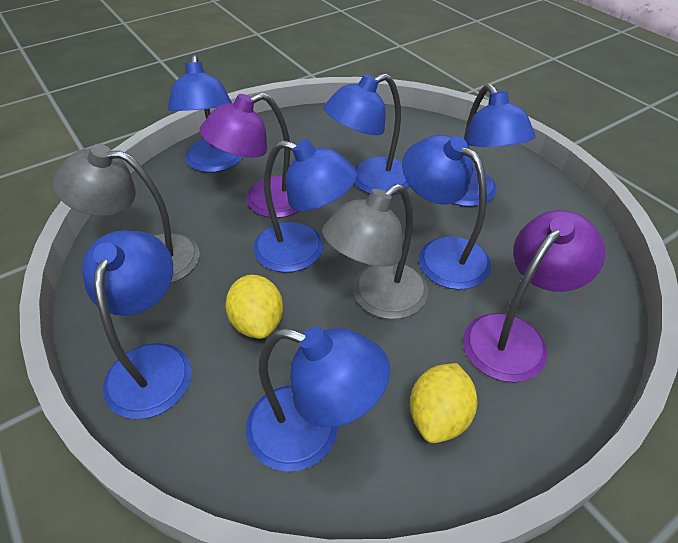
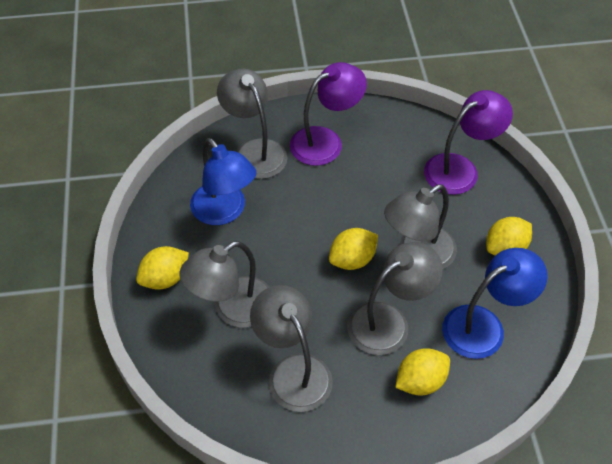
blue lamp: 7 -> 2
grey lamp: 2 -> 5
yellow lemon: 2 -> 4

